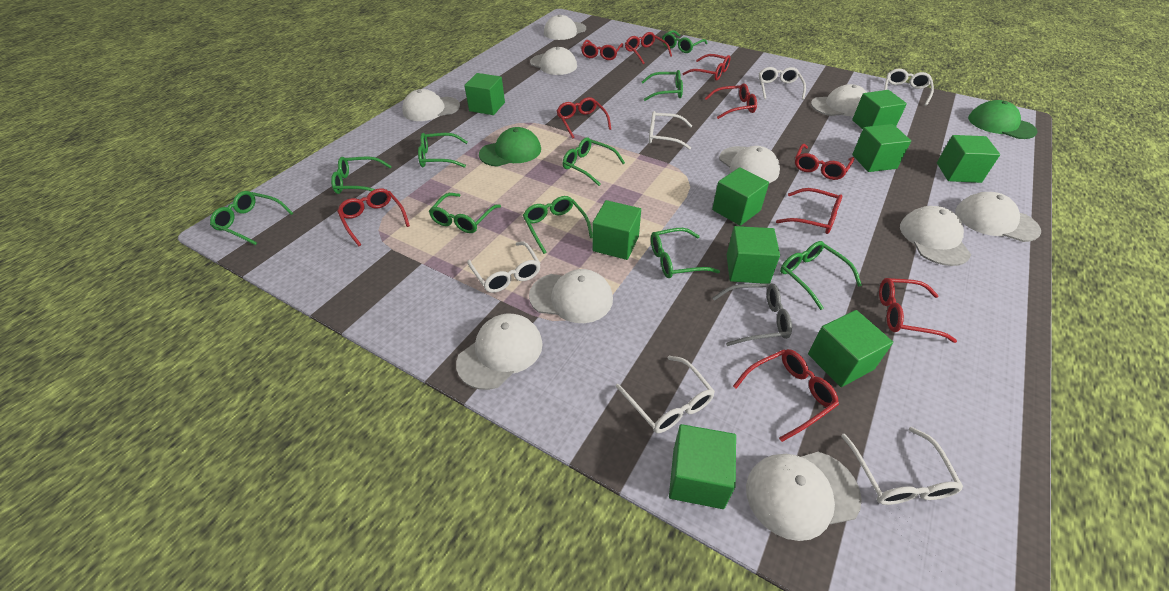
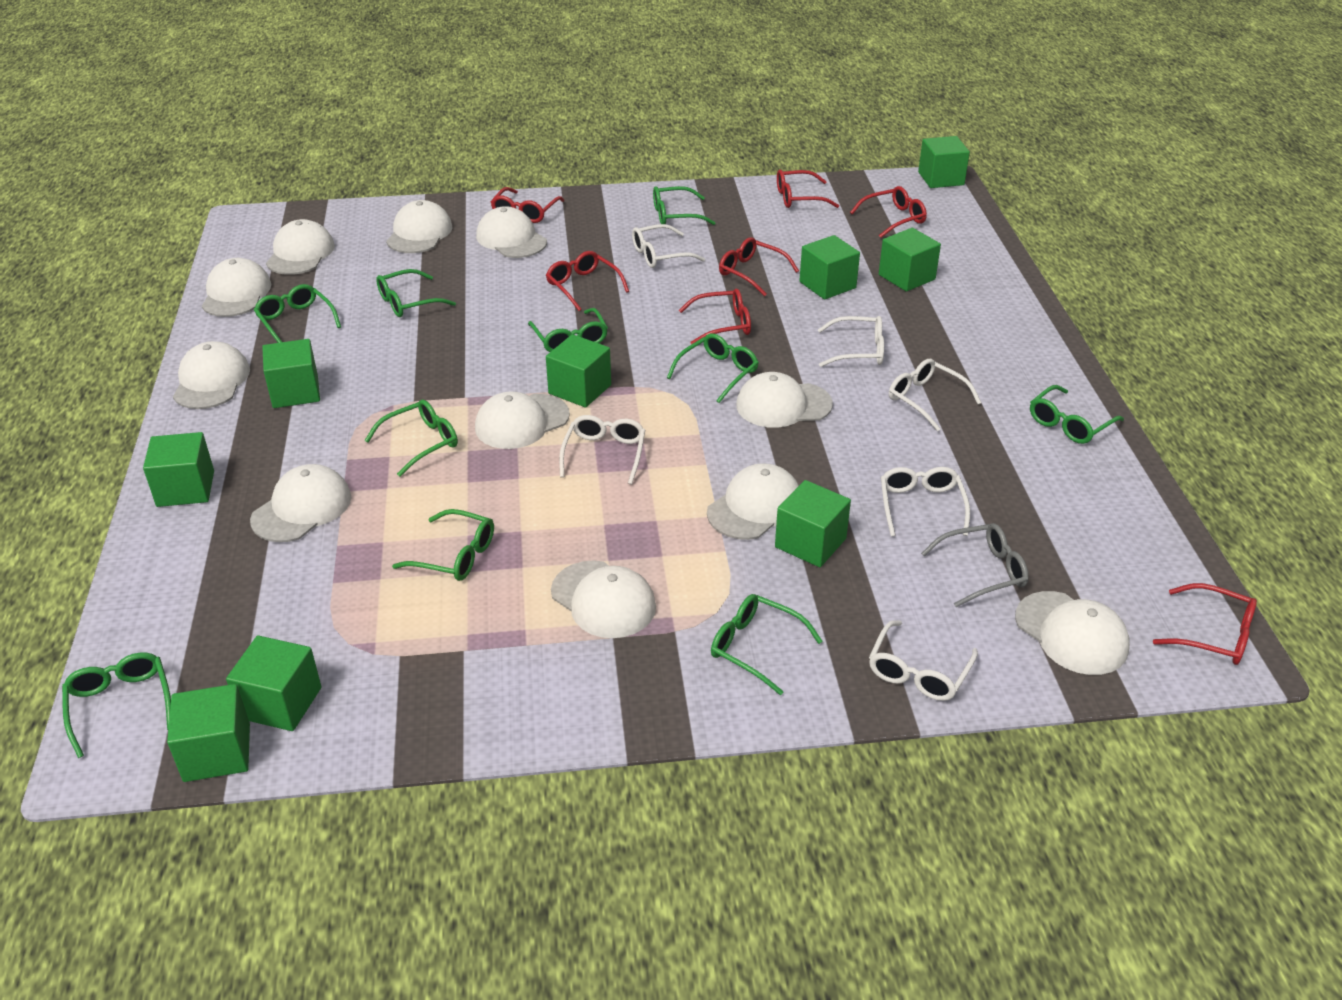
green cap: 2 -> 0
red glasses: 10 -> 7
white cap: 10 -> 11

